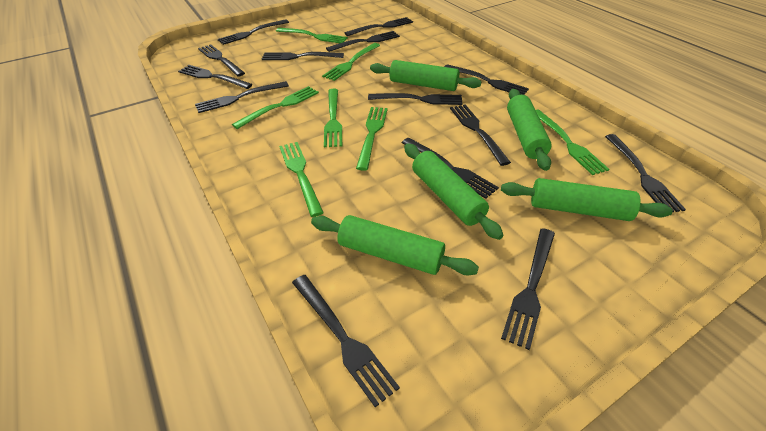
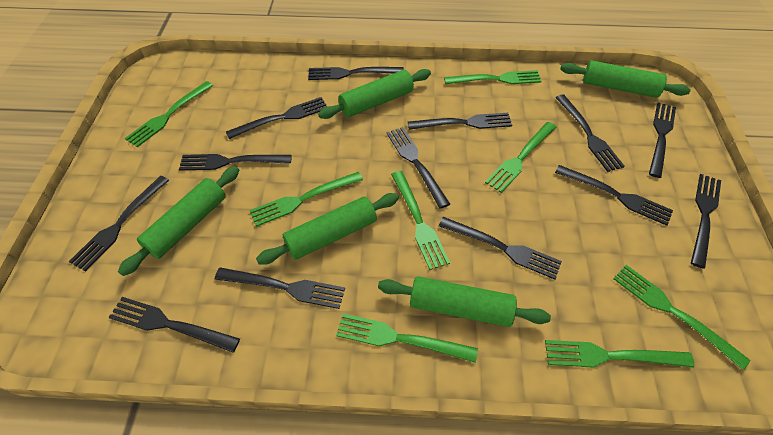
black fork: 14 -> 13
green fork: 7 -> 8

